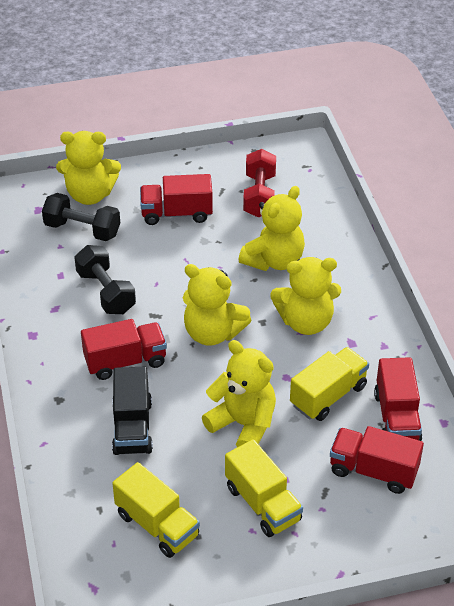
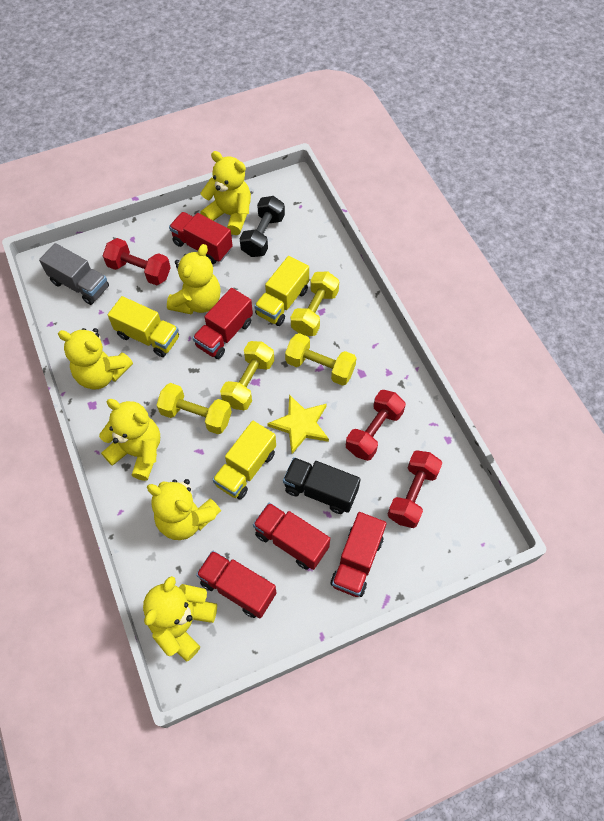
black dumbbell: 2 -> 1
grey truck: 0 -> 1
red dumbbell: 1 -> 3
red truck: 4 -> 5
yellow dumbbell: 0 -> 4
yellow star: 0 -> 1
yellow teddy bear: 5 -> 6

